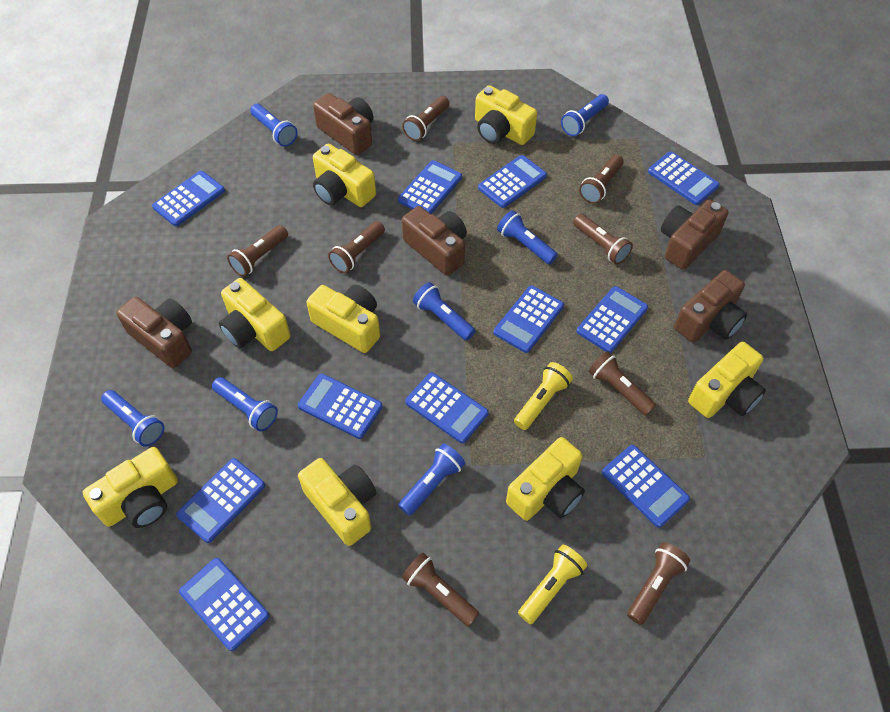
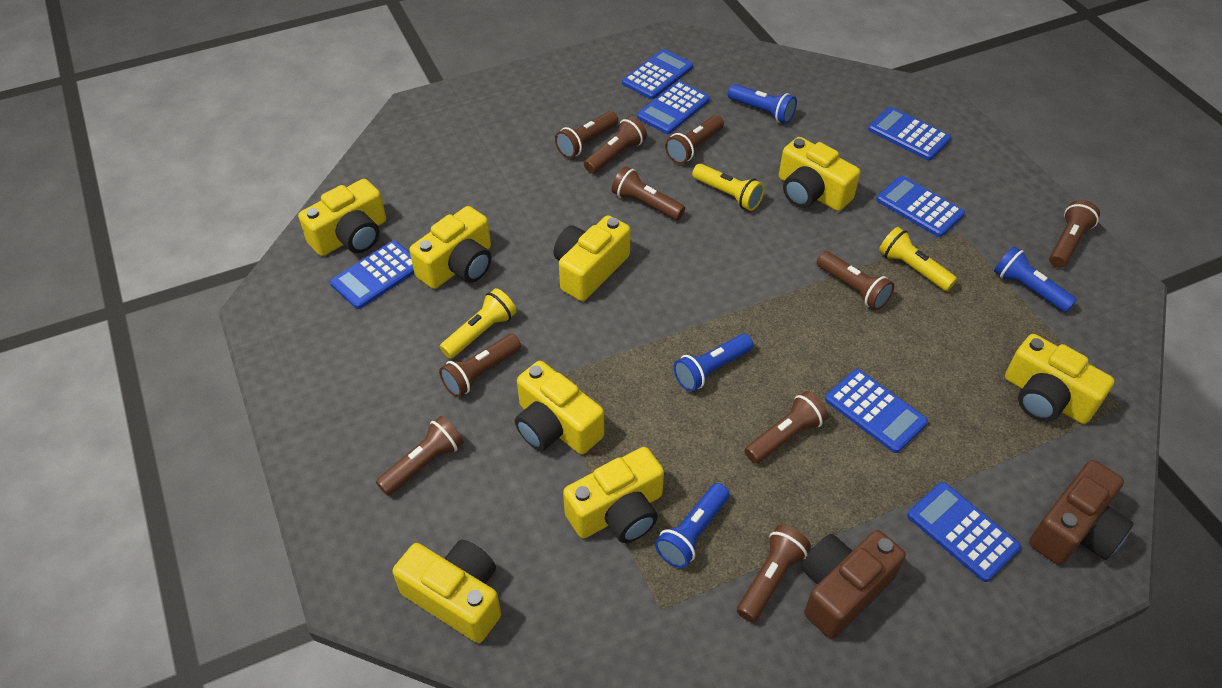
blue calculator: 11 -> 7
blue flashlight: 7 -> 4
brown camera: 5 -> 2
brown flashlight: 8 -> 10
yellow flashlight: 2 -> 3

